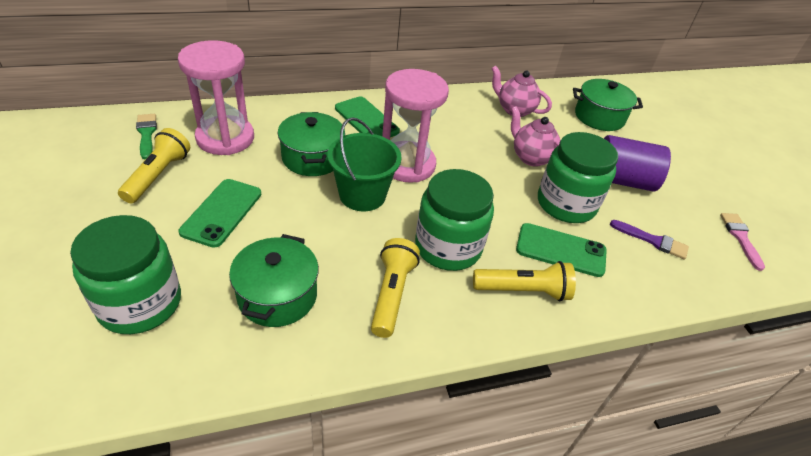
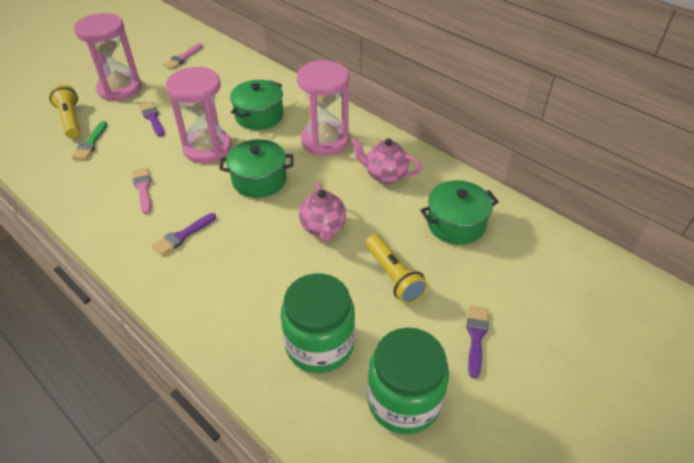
green bucket: 1 -> 0
green jar: 3 -> 2
green phone: 3 -> 0
pink brush: 1 -> 2
pink hourglass: 2 -> 3
purple brush: 1 -> 3
purple cylinder: 1 -> 0
yellow flashlight: 3 -> 2

